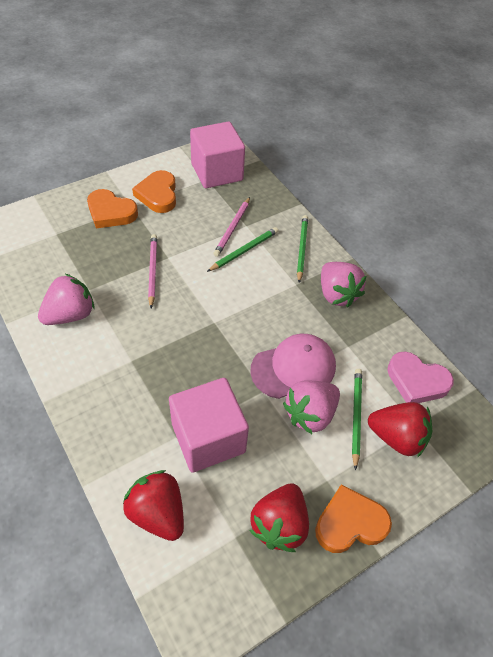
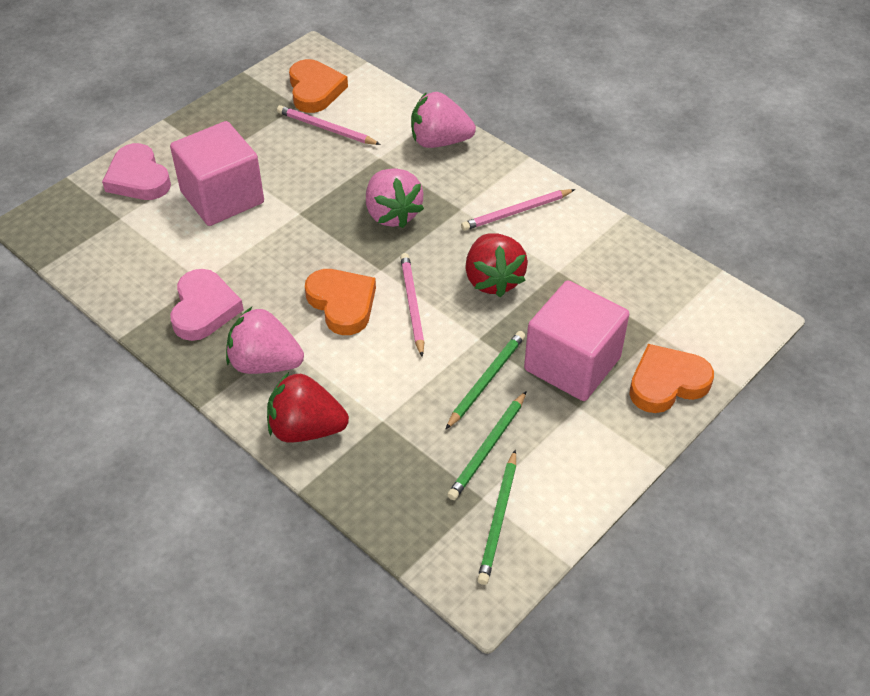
pink cap: 1 -> 0
pink heart: 1 -> 2
pink pencil: 2 -> 3
red strawberry: 3 -> 2

